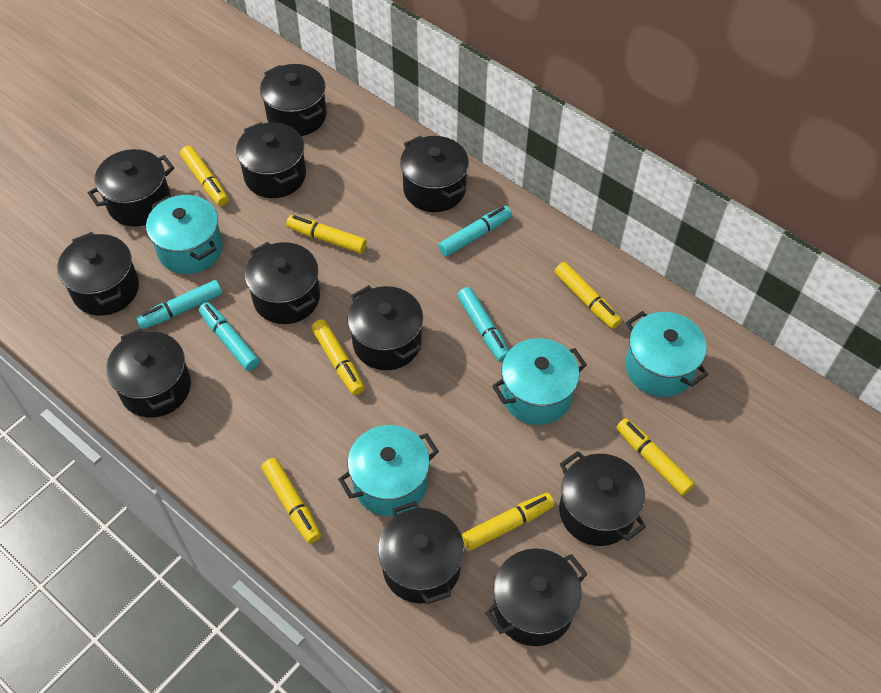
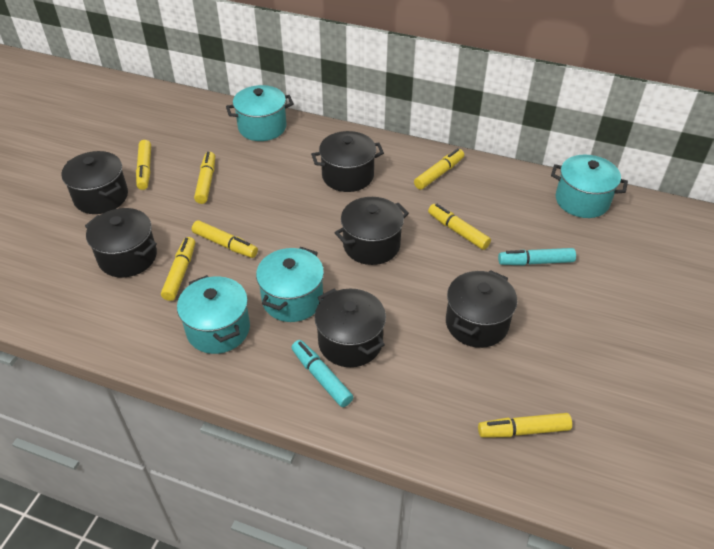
black pot: 11 -> 6
turquoise marker: 4 -> 2

